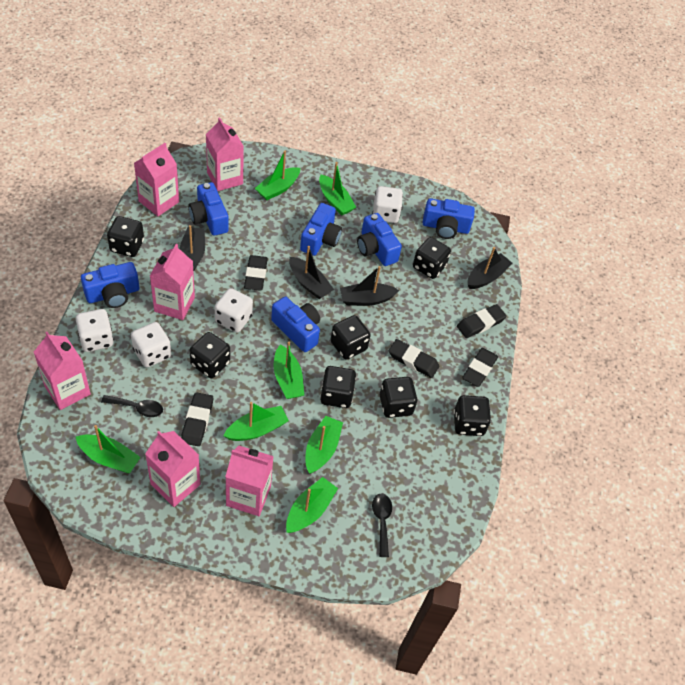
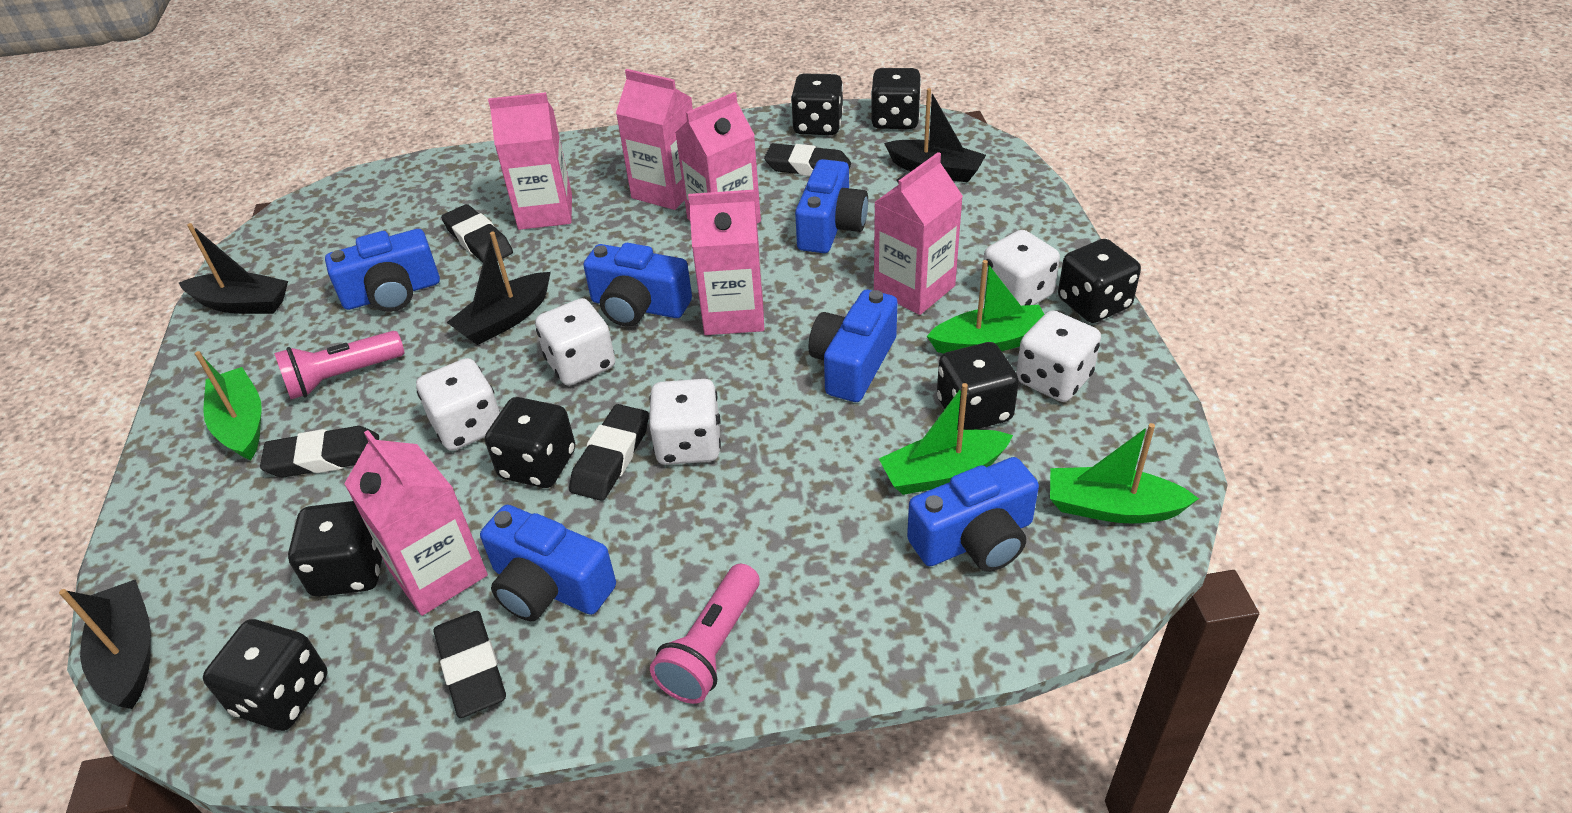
black spoon: 2 -> 0
green boat: 7 -> 4
pink flashlight: 0 -> 2
white dice: 4 -> 5

